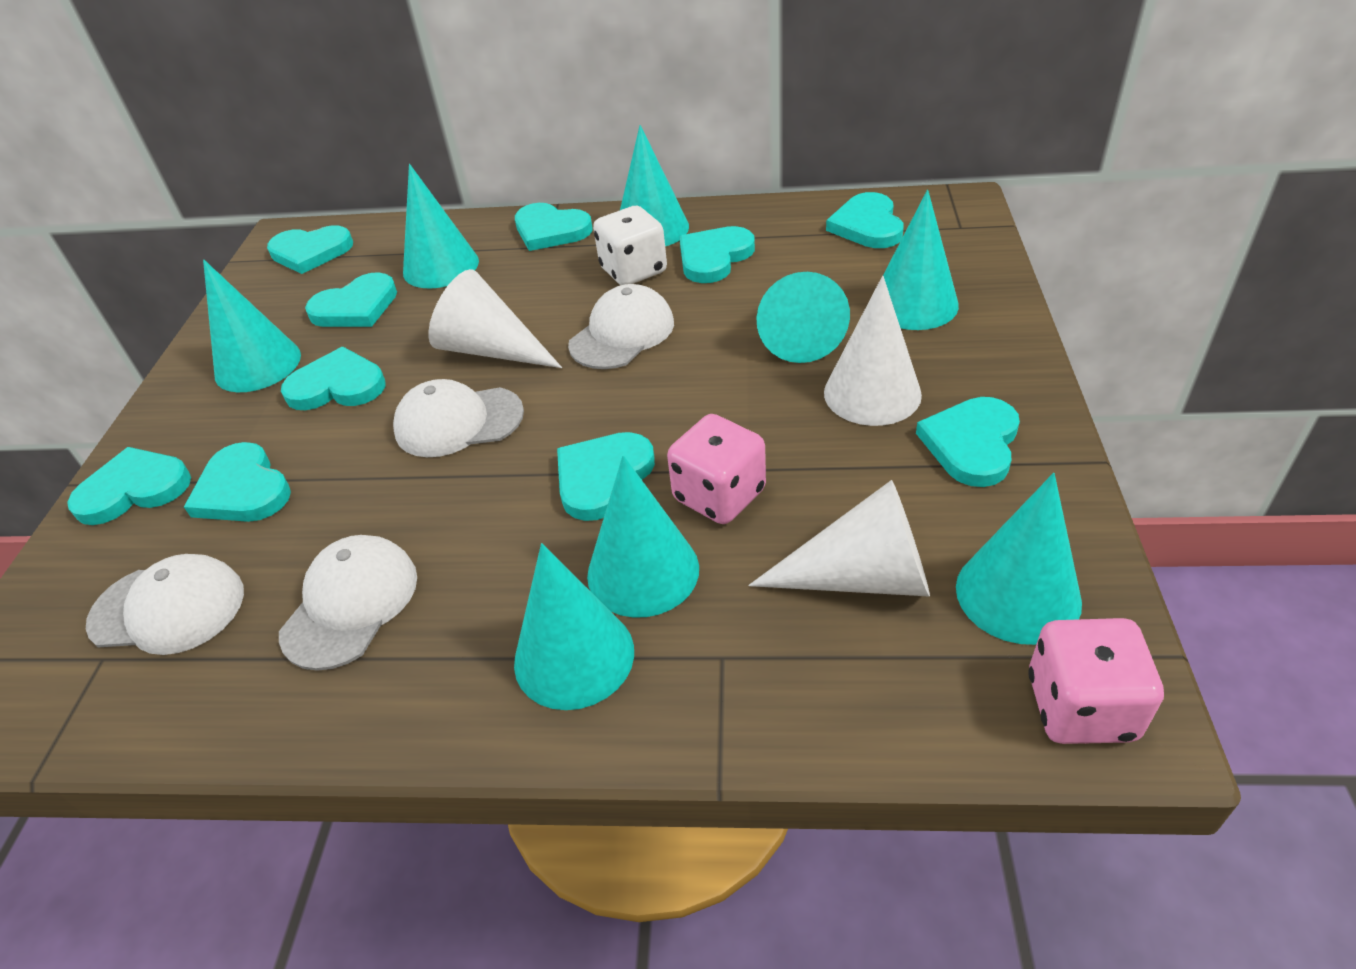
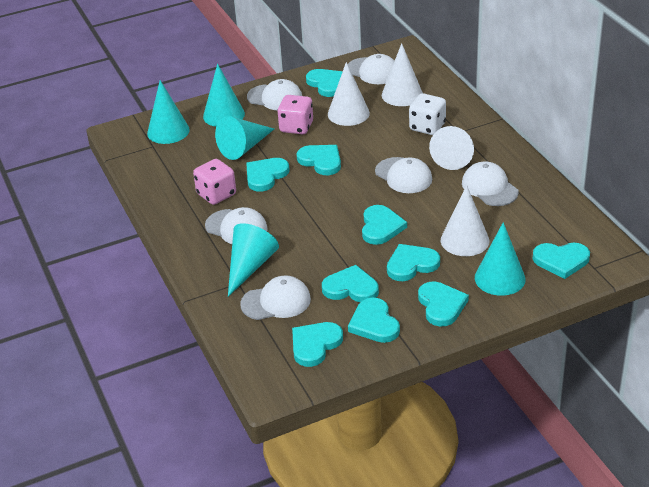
turquoise cone: 8 -> 5
white cap: 4 -> 6
white cone: 3 -> 4

